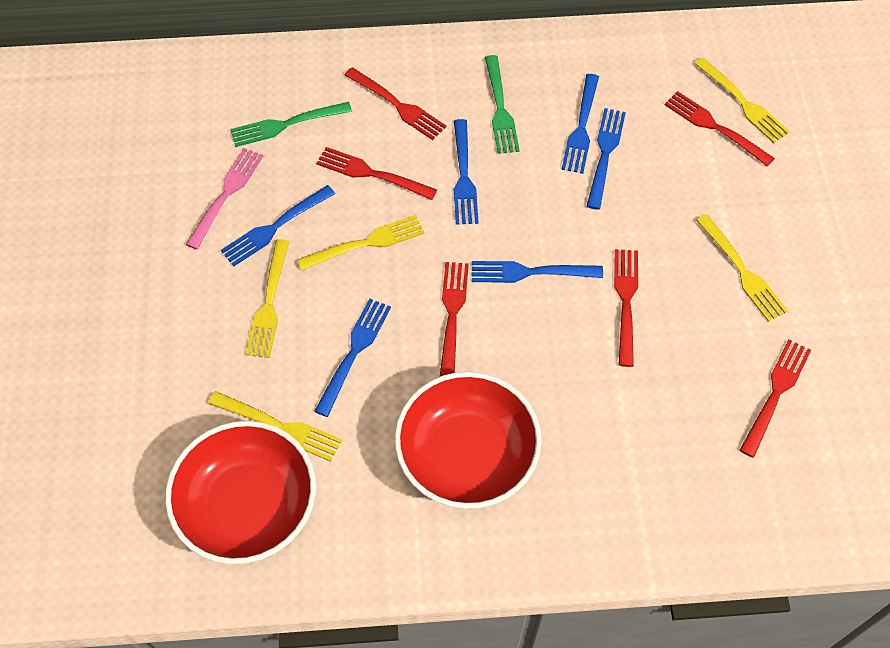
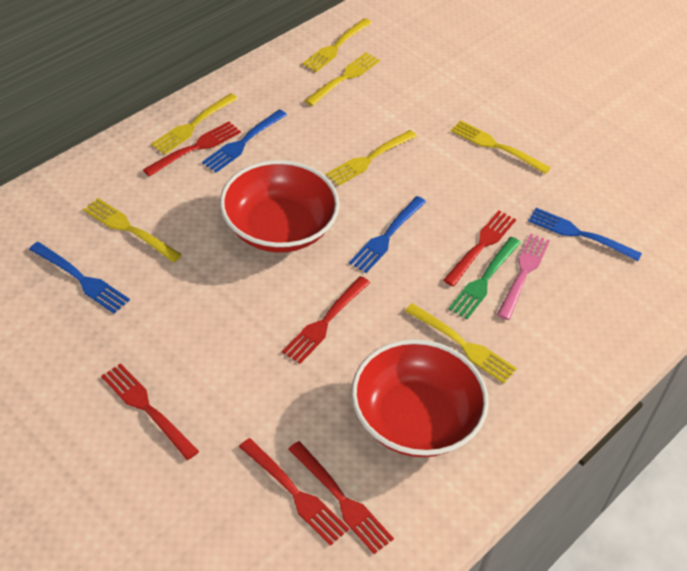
blue fork: 6 -> 4
green fork: 2 -> 1
yellow fork: 5 -> 7

